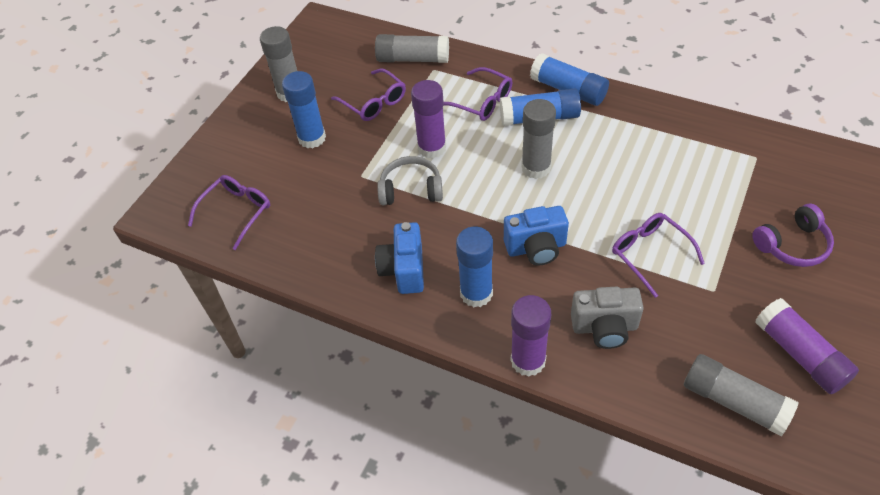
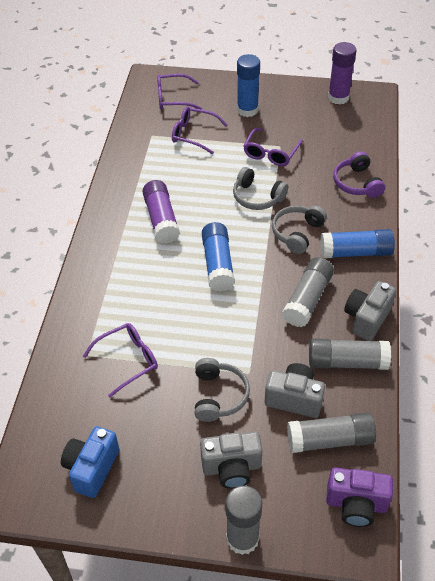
blue camera: 2 -> 1
blue glue stick: 4 -> 3
grey camera: 1 -> 3
grey headphones: 1 -> 3
purple camera: 0 -> 1
purple glue stick: 3 -> 2

